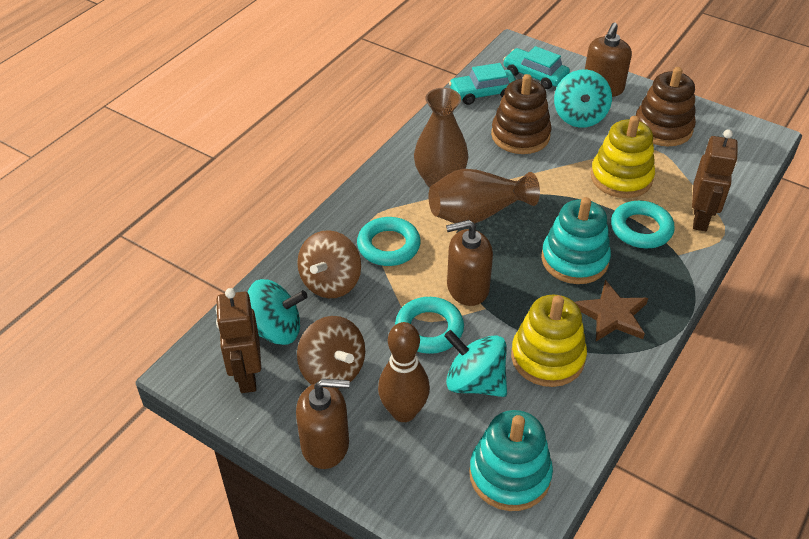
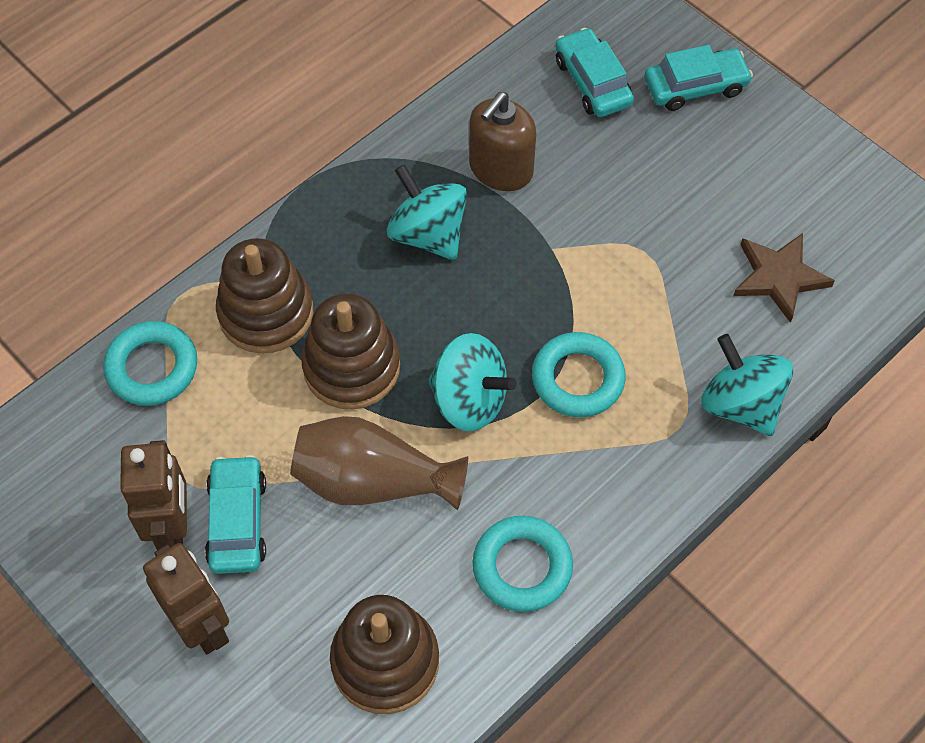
brown bowling pin: 1 -> 0
brown soap dispenser: 3 -> 1
brown spinning top: 2 -> 0
brown stacking toy: 2 -> 3
brown vase: 2 -> 1
turquoise car: 2 -> 3
turquoise stacking toy: 2 -> 0
yellow stacking toy: 2 -> 0

